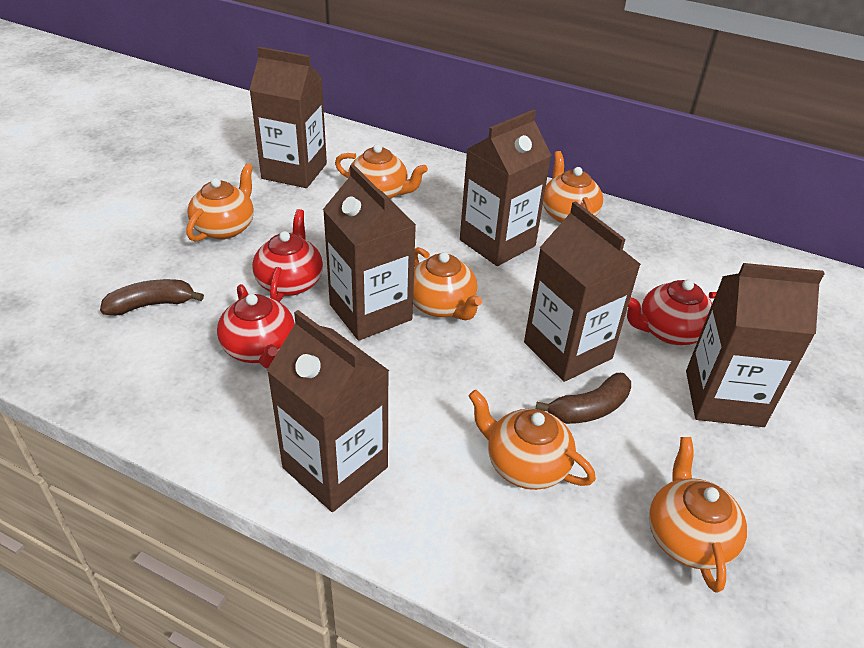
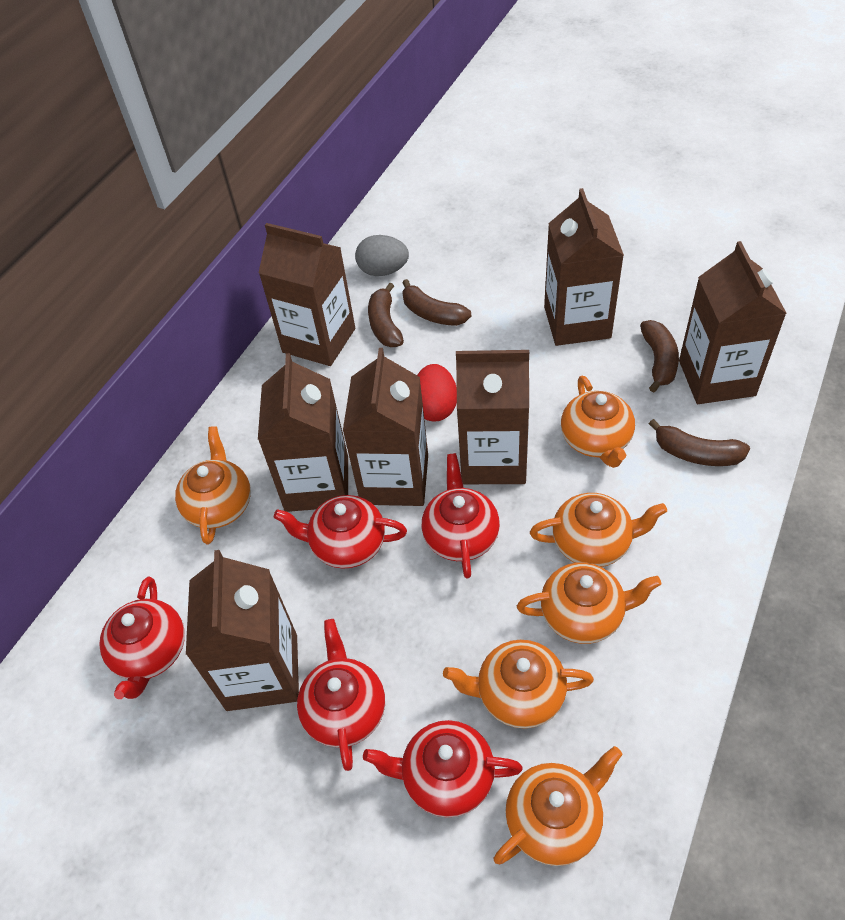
brown banana: 2 -> 4
brown carton: 6 -> 7
grey egg: 0 -> 1
red egg: 0 -> 1
red teapot: 3 -> 5

